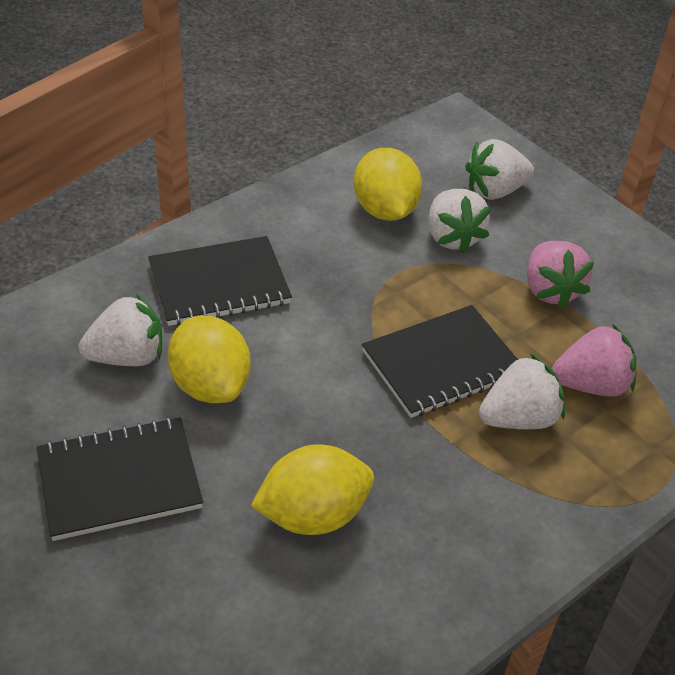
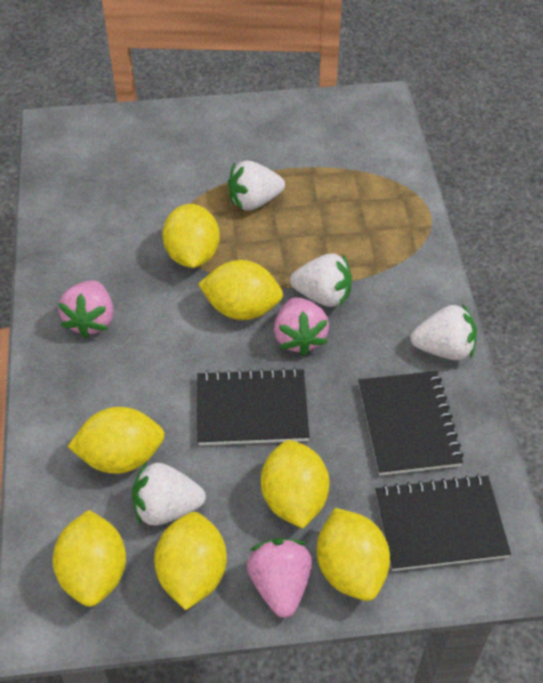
pink strawberry: 2 -> 3
yellow lemon: 3 -> 7

